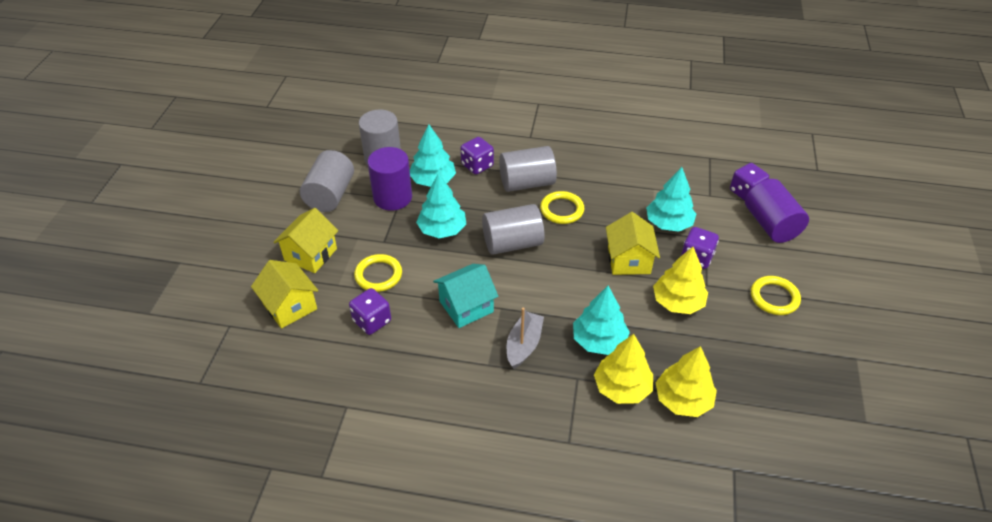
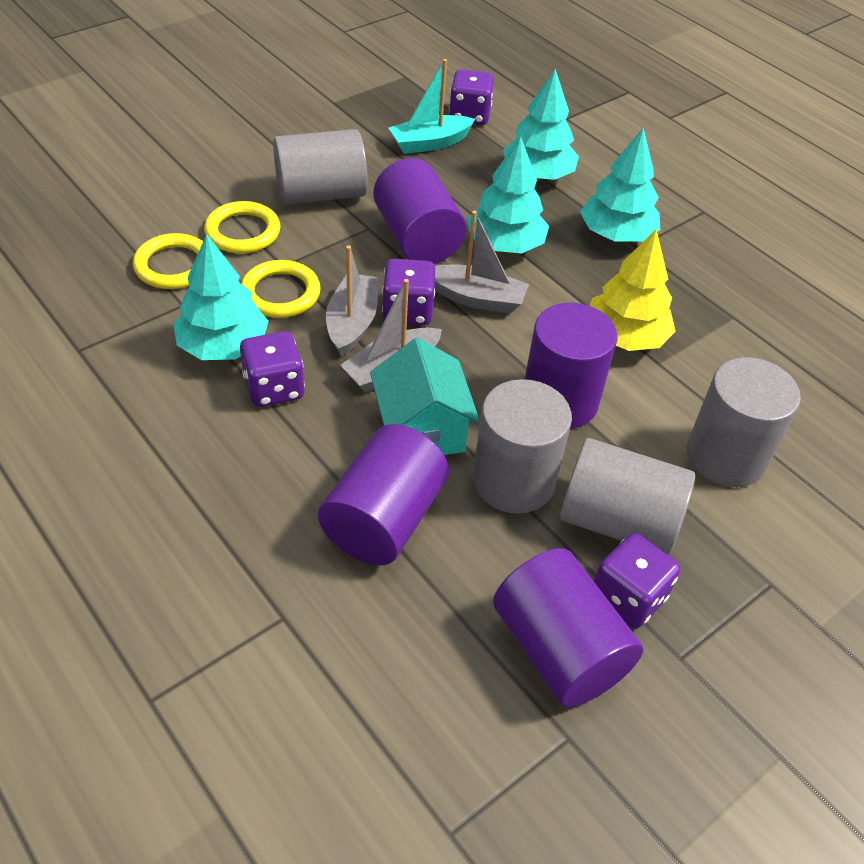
grey boat: 1 -> 3
purple cylinder: 2 -> 4
turquoise boat: 0 -> 1
yellow house: 3 -> 0
yellow tree: 3 -> 1

